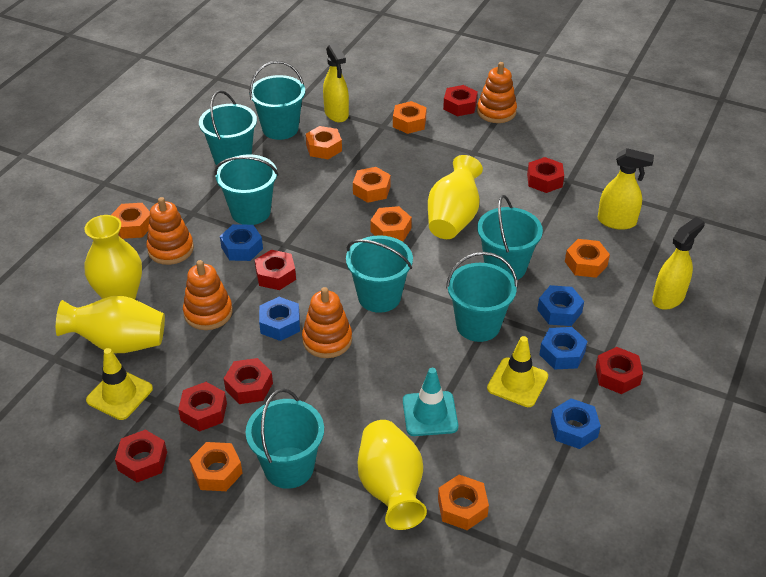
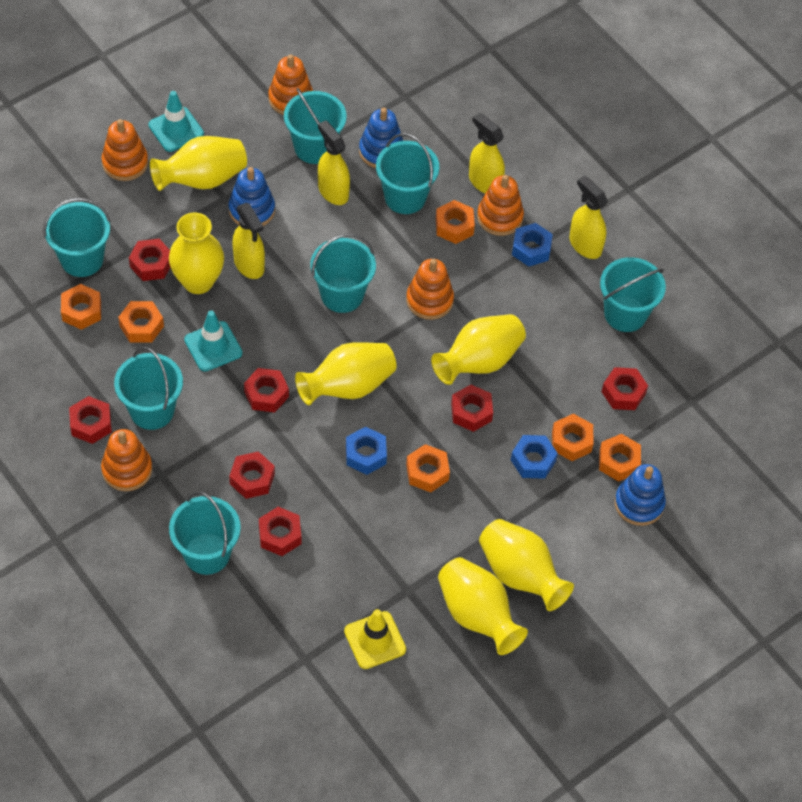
blue nut: 5 -> 3
blue stacking toy: 0 -> 3
orange nut: 8 -> 6
orange stacking toy: 4 -> 5
turquoise traffic cone: 1 -> 2
yellow spray bottle: 3 -> 4
yellow traffic cone: 2 -> 1
yellow vase: 4 -> 6

